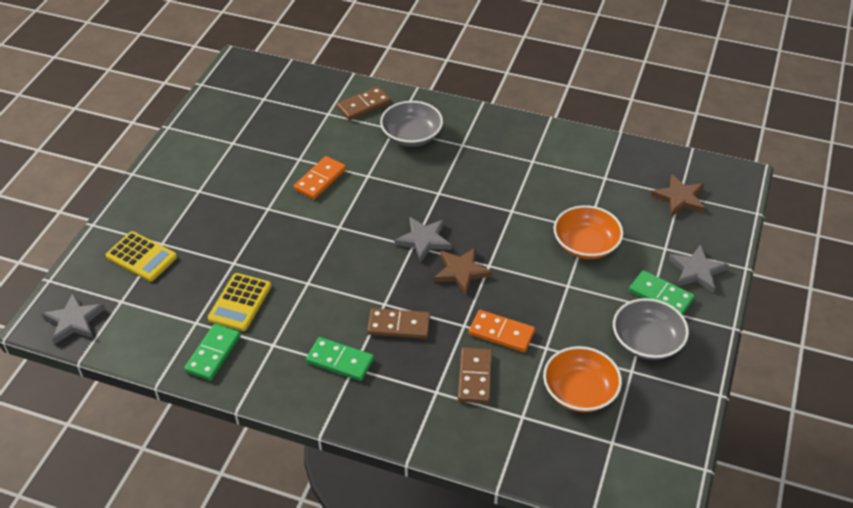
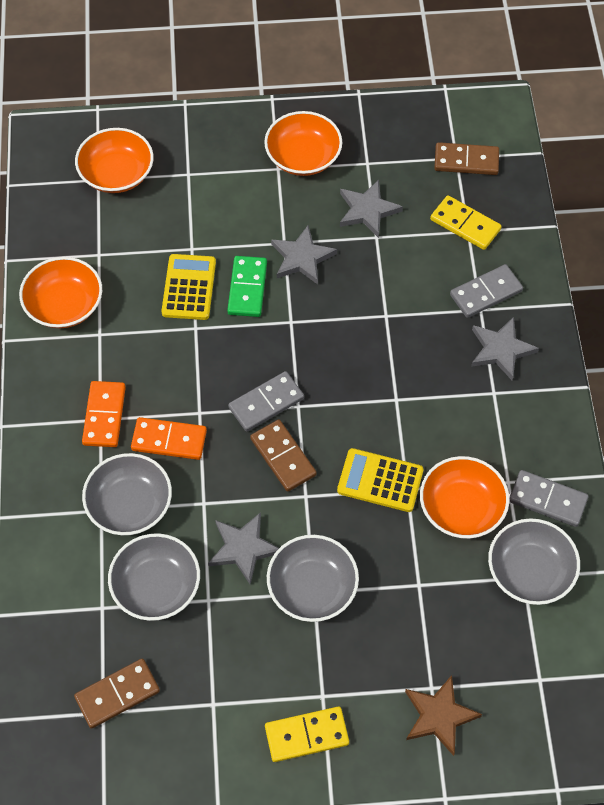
brown star: 2 -> 1
green domino: 3 -> 1
grey bowl: 2 -> 4
grey domino: 0 -> 3
grey star: 3 -> 4
orange bowl: 2 -> 4
yellow domino: 0 -> 2

